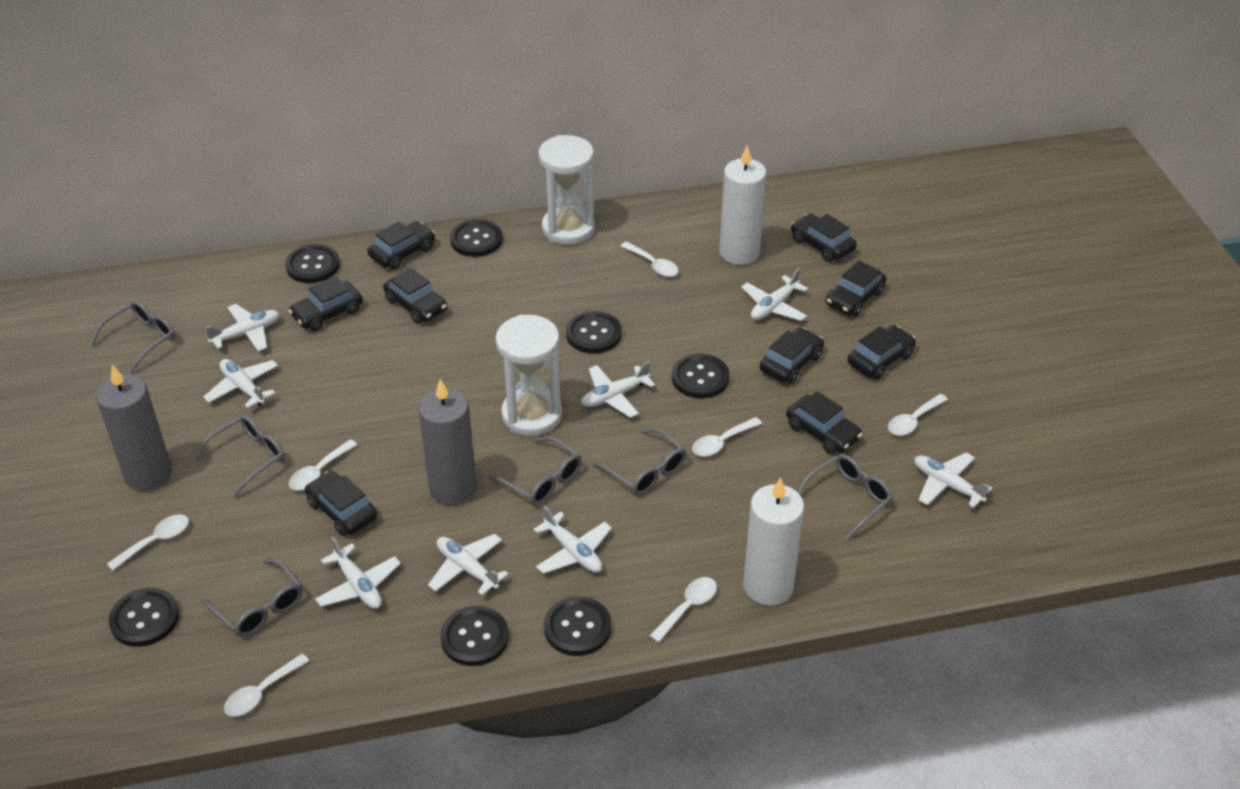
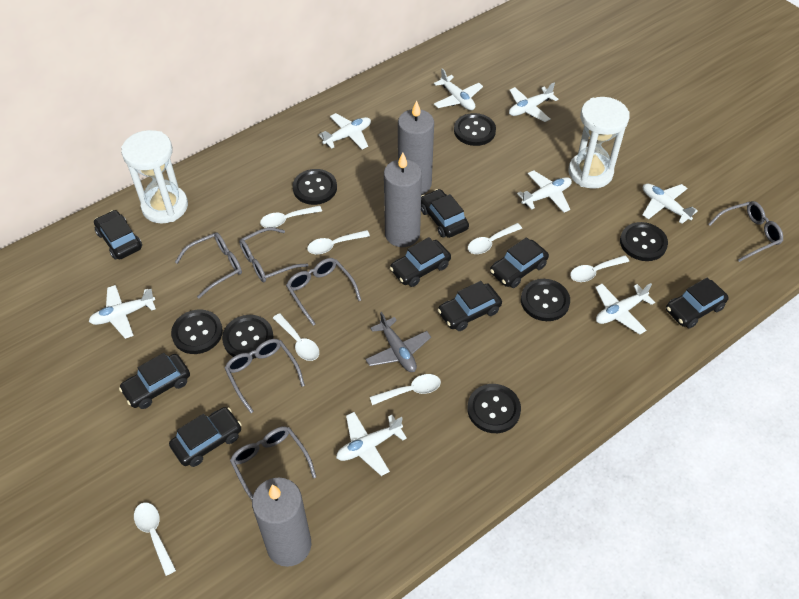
black car: 9 -> 8
grey candle: 2 -> 3
grey plane: 0 -> 1
white candle: 2 -> 0

